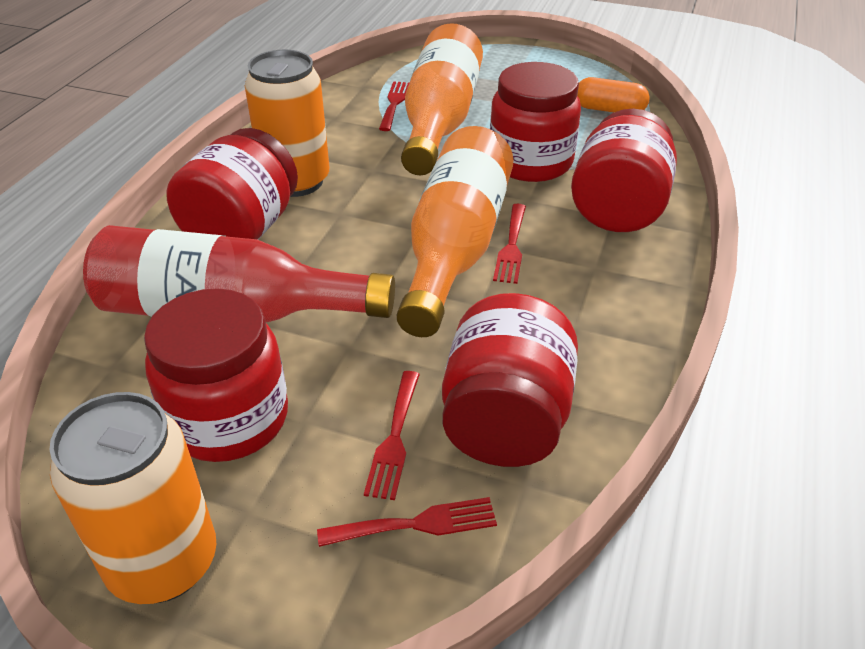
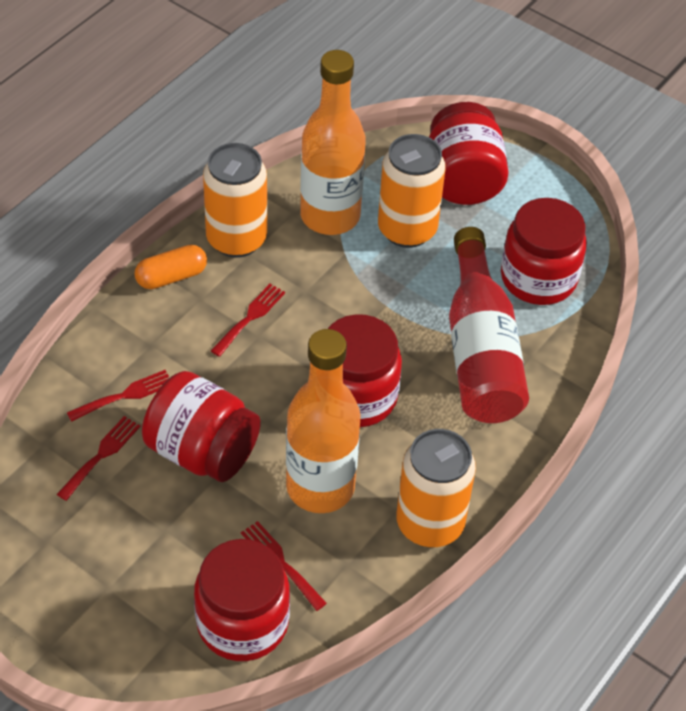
orange can: 2 -> 3

